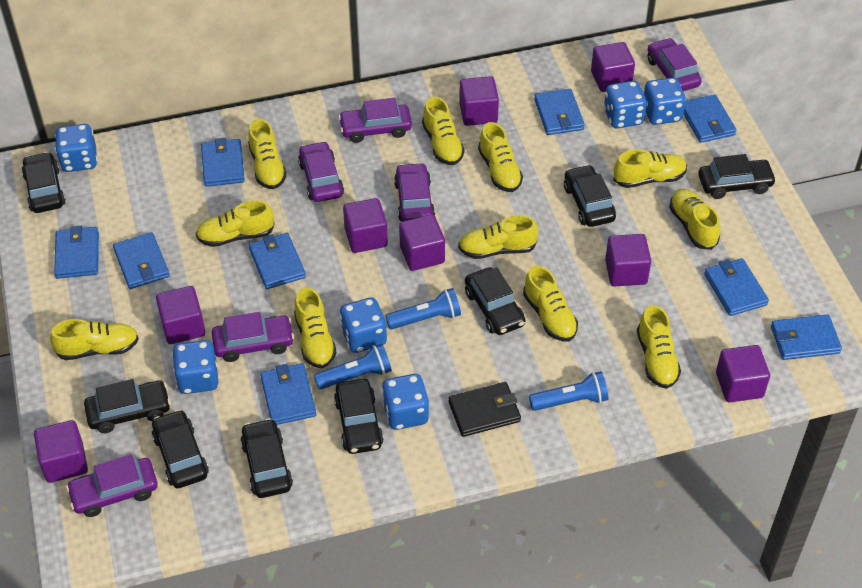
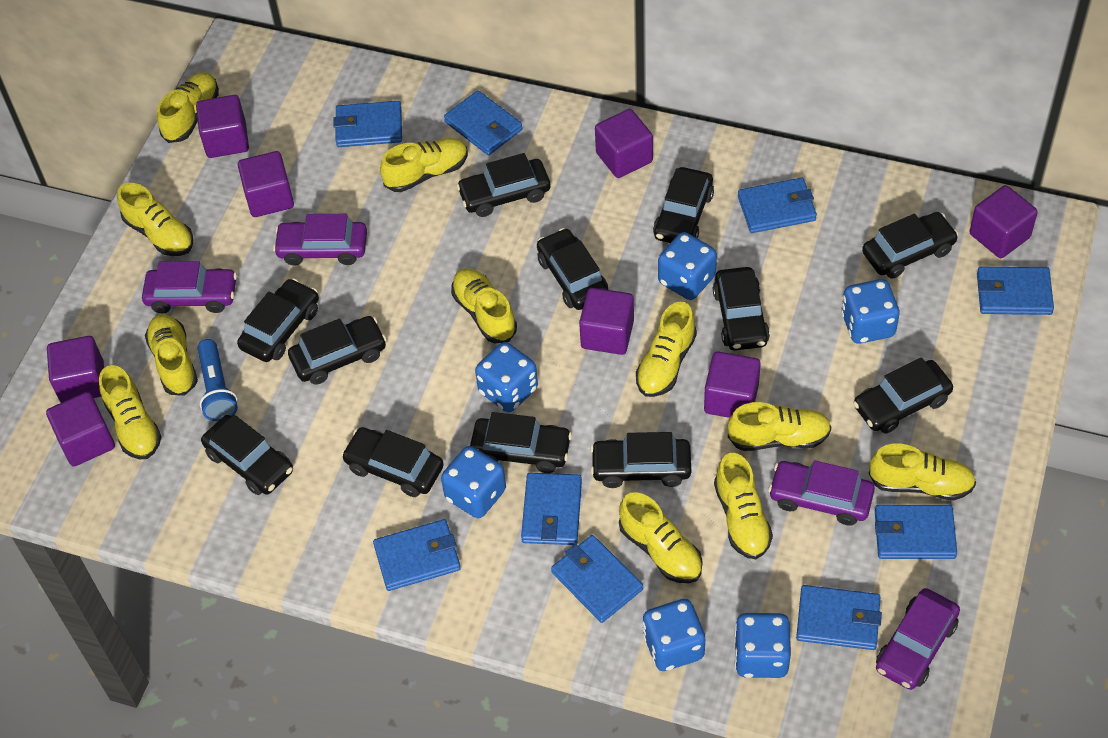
black car: 8 -> 12
black wallet: 1 -> 0
blue flashlight: 3 -> 1
purple car: 6 -> 4

